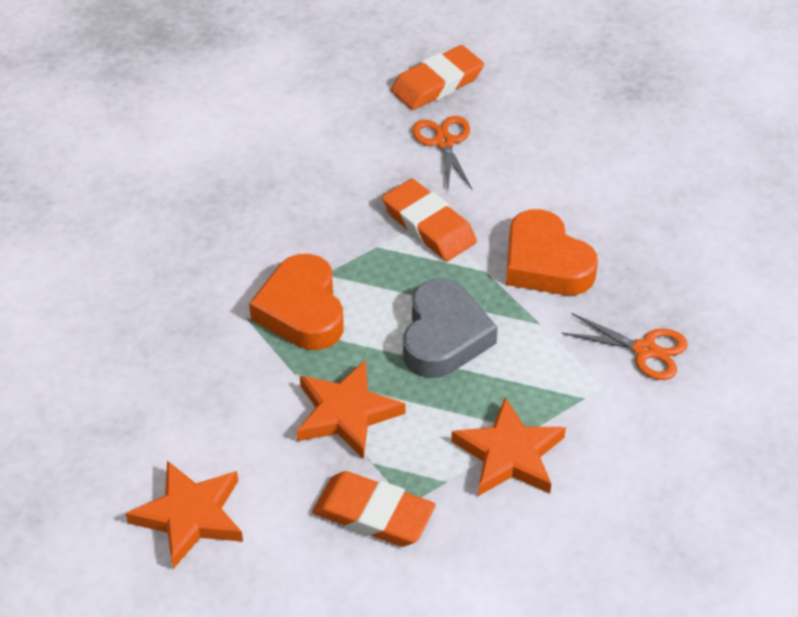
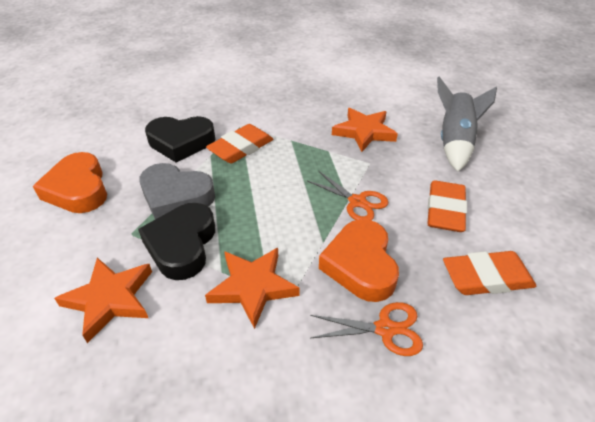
black heart: 0 -> 2
grey rocket: 0 -> 1

